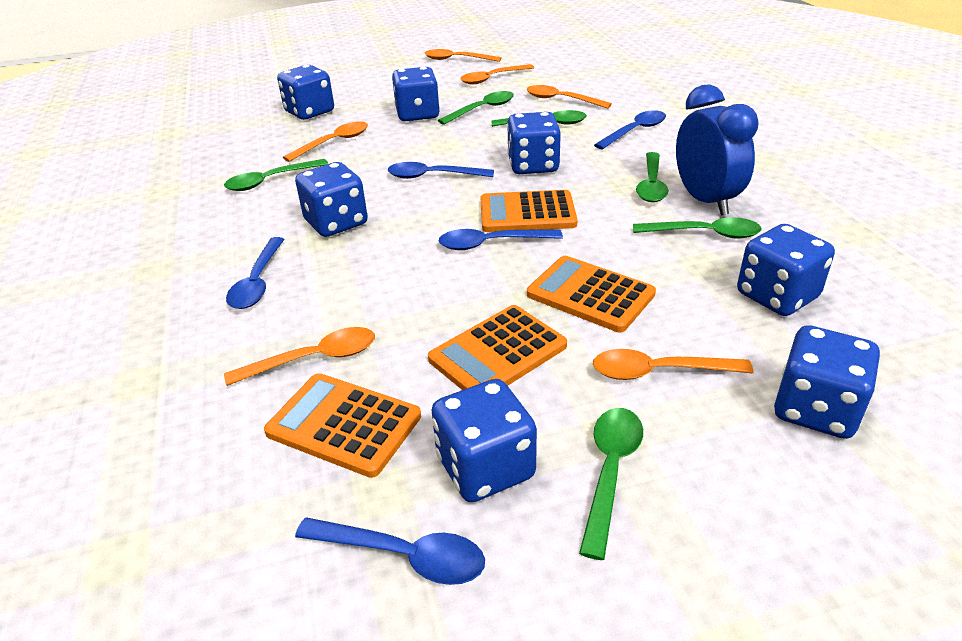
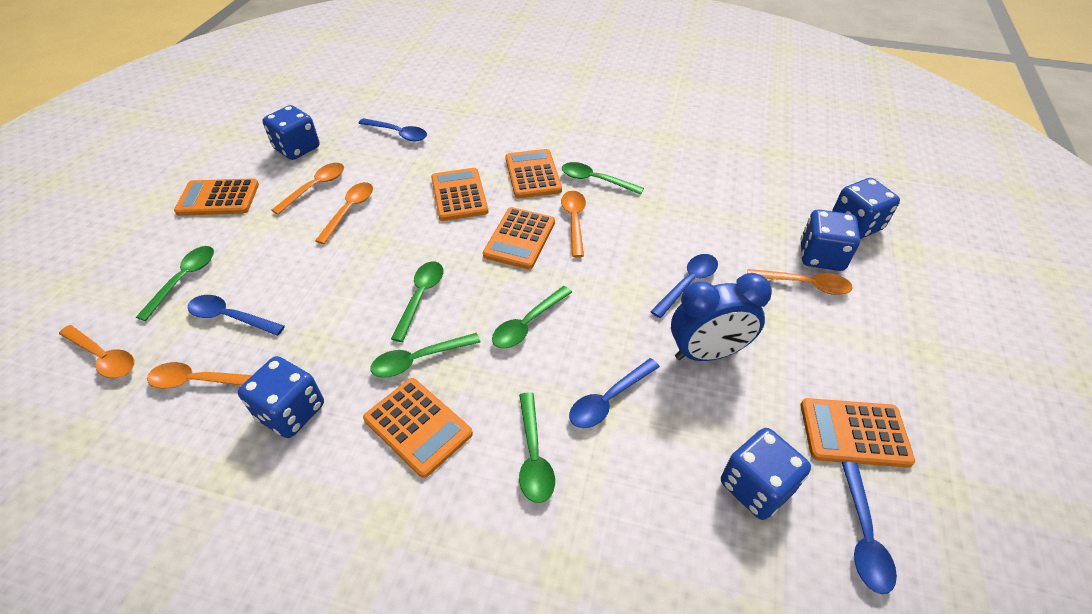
blue dice: 7 -> 5
orange calculator: 4 -> 6

